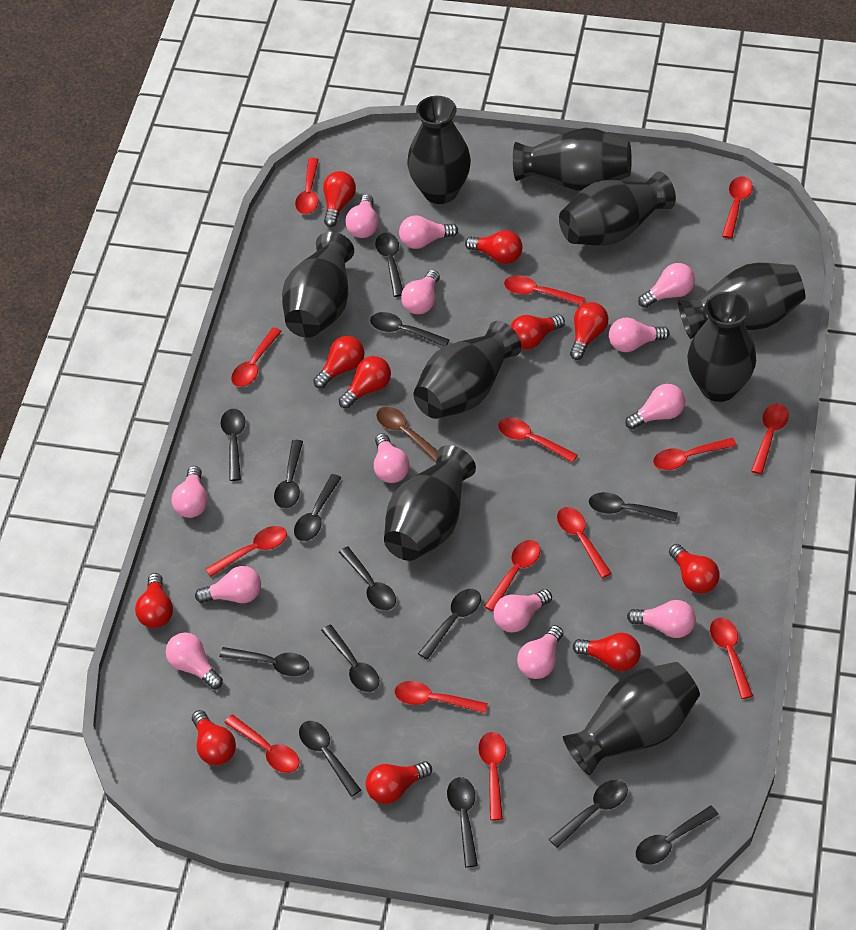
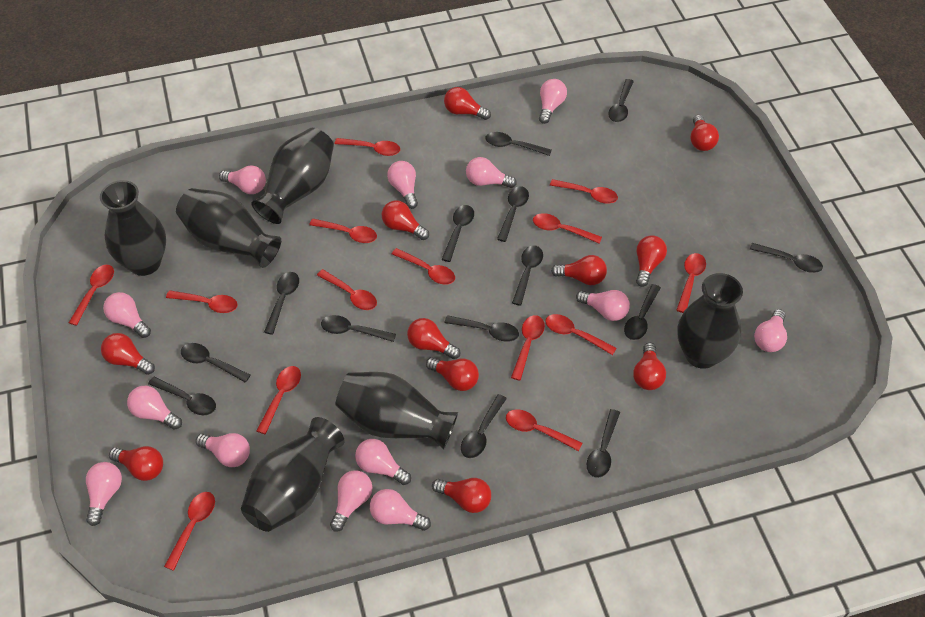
black vase: 9 -> 6
brown spoon: 1 -> 0

